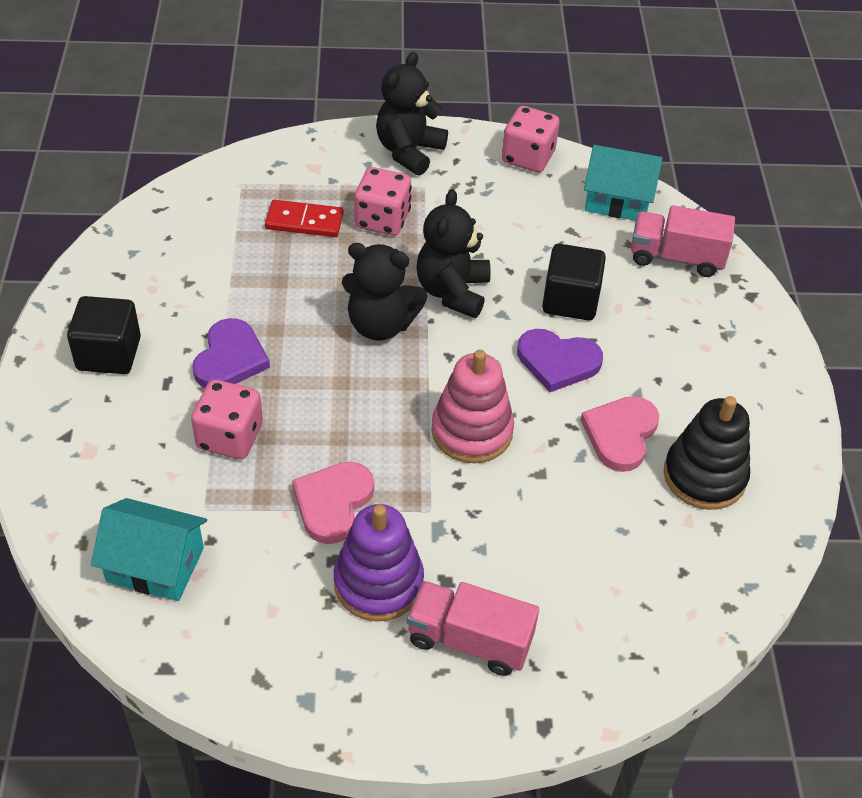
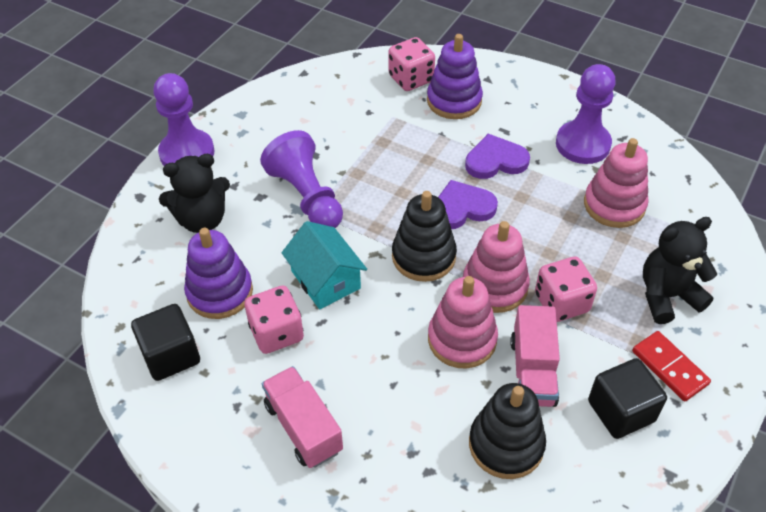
black stacking toy: 1 -> 2
black teddy bear: 3 -> 2
pink heart: 2 -> 0
pink stacking toy: 1 -> 3
purple pawn: 0 -> 3
purple stacking toy: 1 -> 2
turquoise house: 2 -> 1

